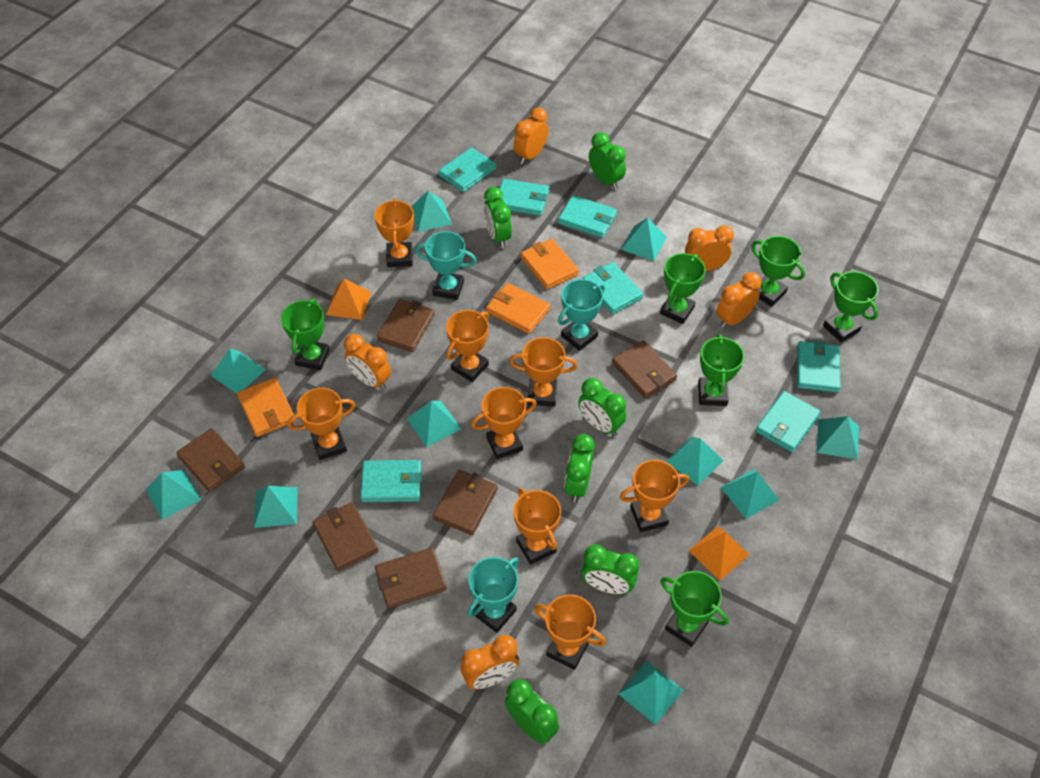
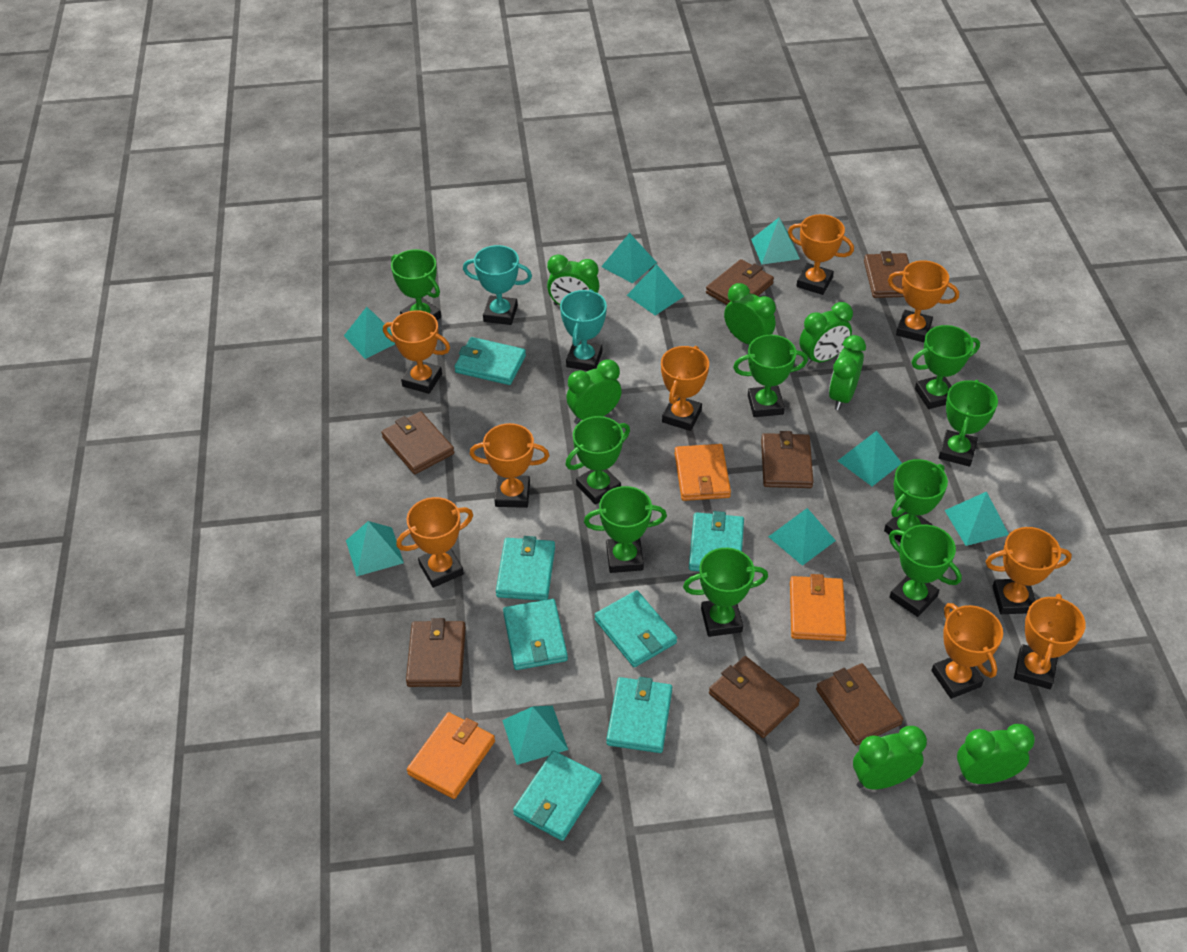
brown wallet: 6 -> 7
green clock: 6 -> 7
green trophy: 6 -> 9
orange clock: 5 -> 0
orange pyramid: 2 -> 0
orange trophy: 8 -> 9
turquoise pyramid: 10 -> 9
turquoise trophy: 3 -> 2

